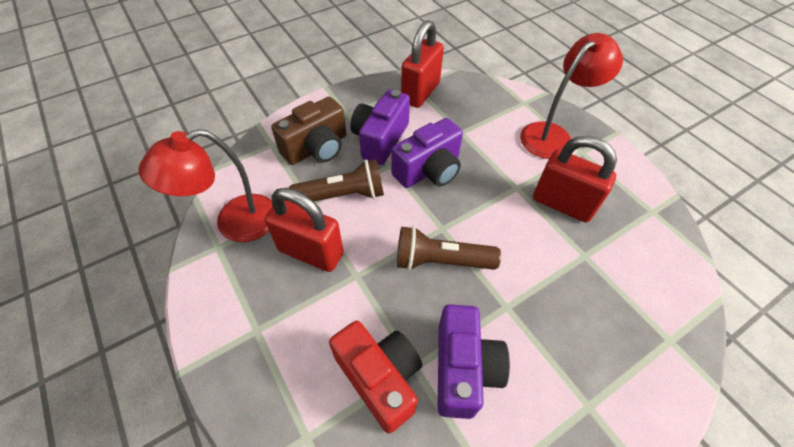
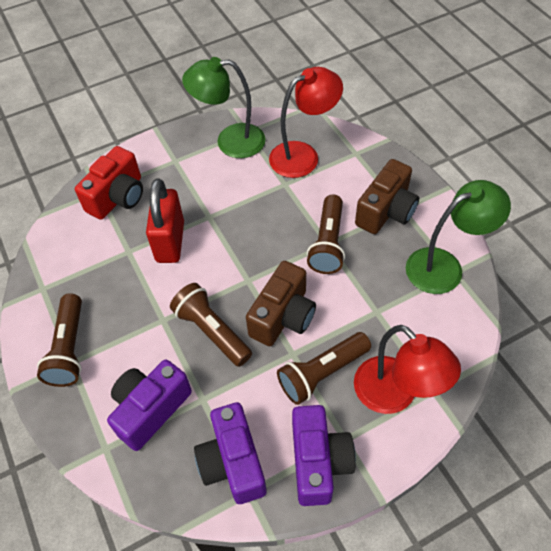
brown camera: 1 -> 2
brown flashlight: 2 -> 4
green lamp: 0 -> 2
red padlock: 3 -> 1

